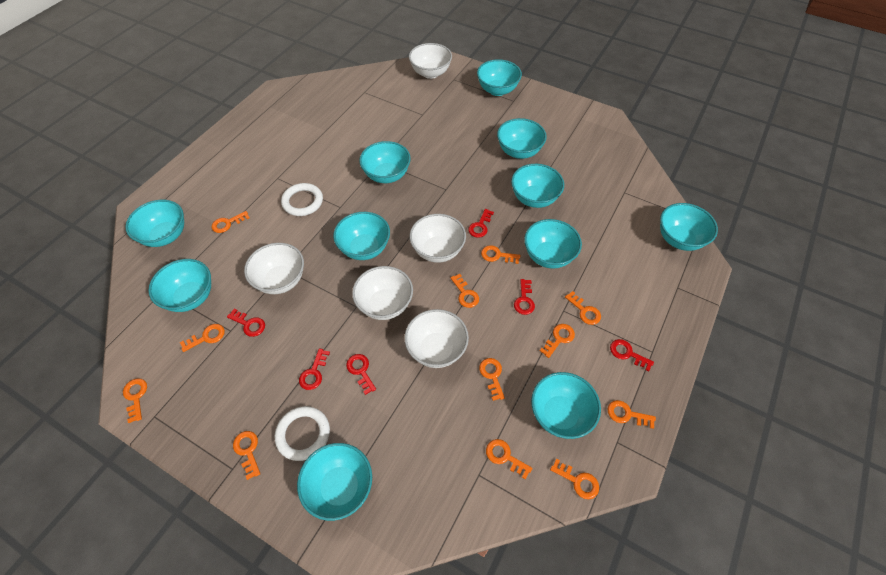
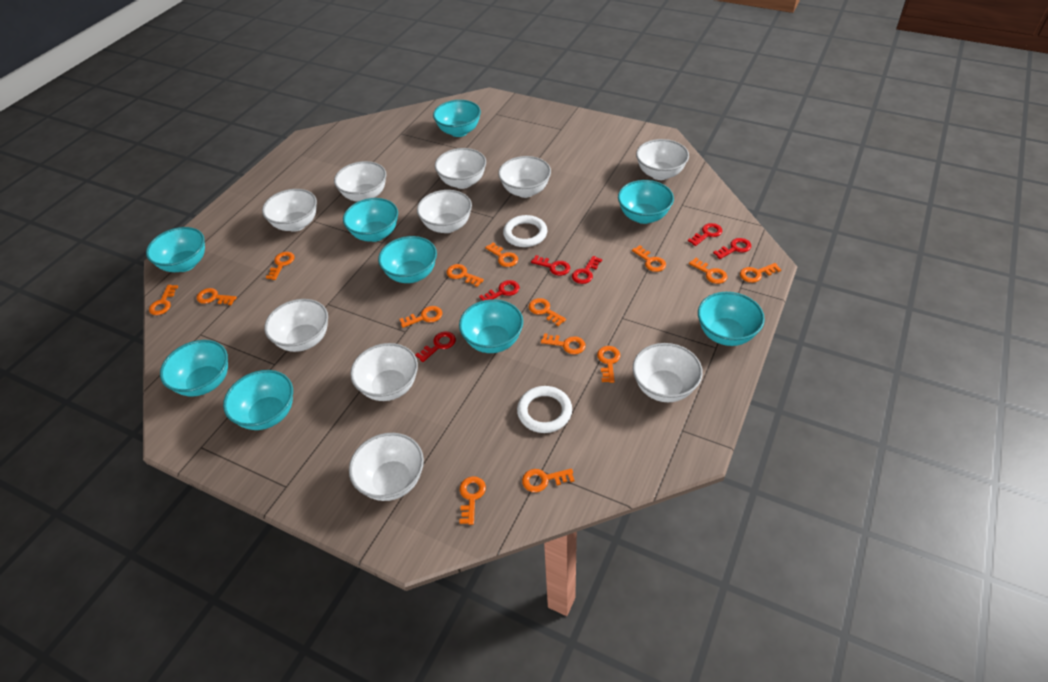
orange key: 12 -> 14
turquoise bowl: 11 -> 9
white bowl: 5 -> 10

